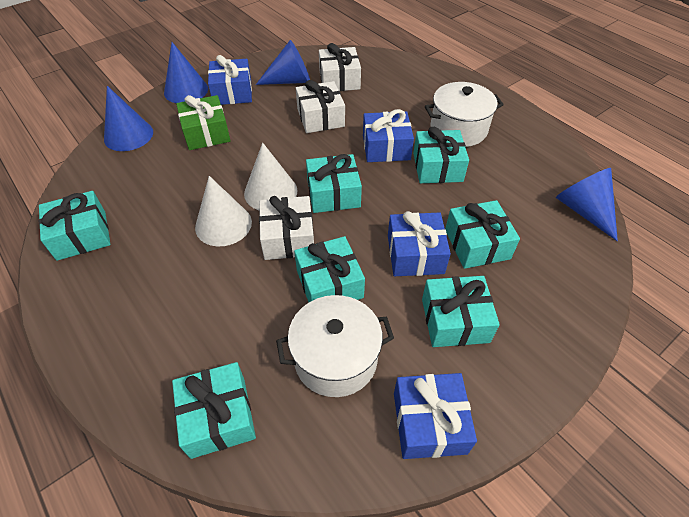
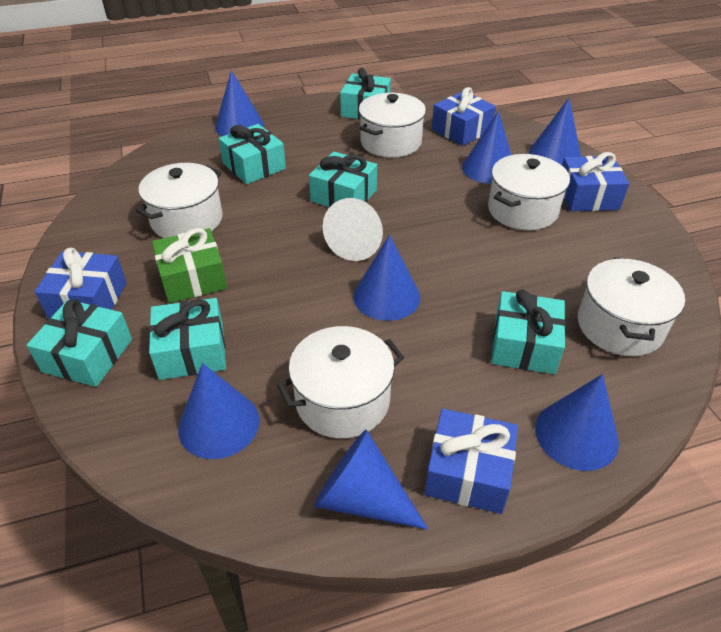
blue cone: 4 -> 7
turquoise gift: 7 -> 6
white cone: 2 -> 1
white gift: 3 -> 0
white pot: 2 -> 5

